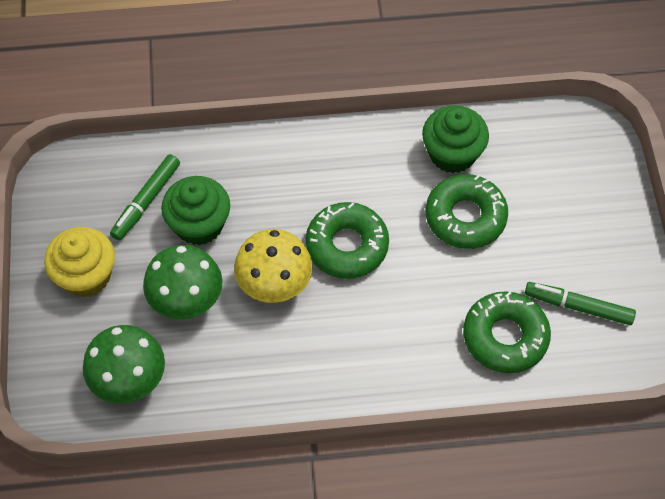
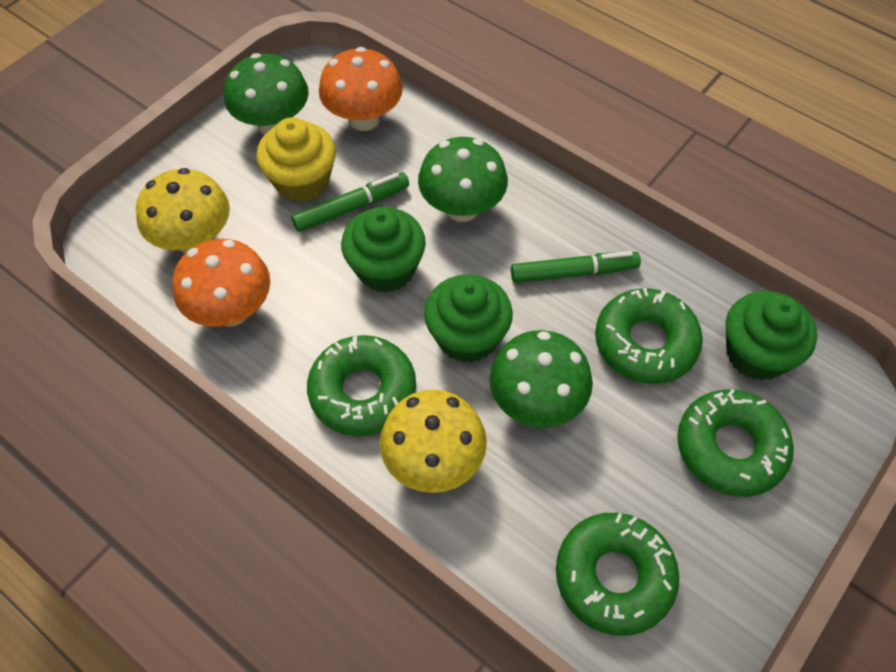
green cupcake: 2 -> 3
green donut: 3 -> 4
green mushroom: 2 -> 3
orange mushroom: 0 -> 2
yellow mushroom: 1 -> 2

